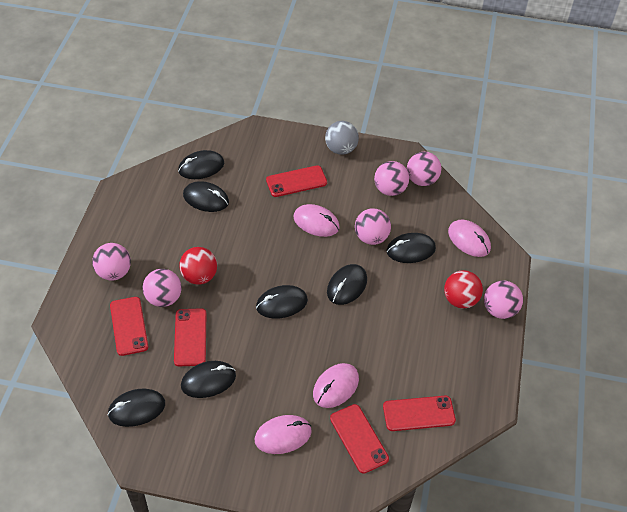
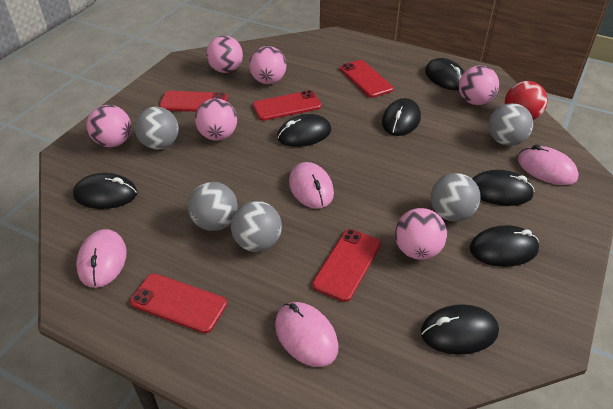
grey ball: 1 -> 5
red ball: 2 -> 1

